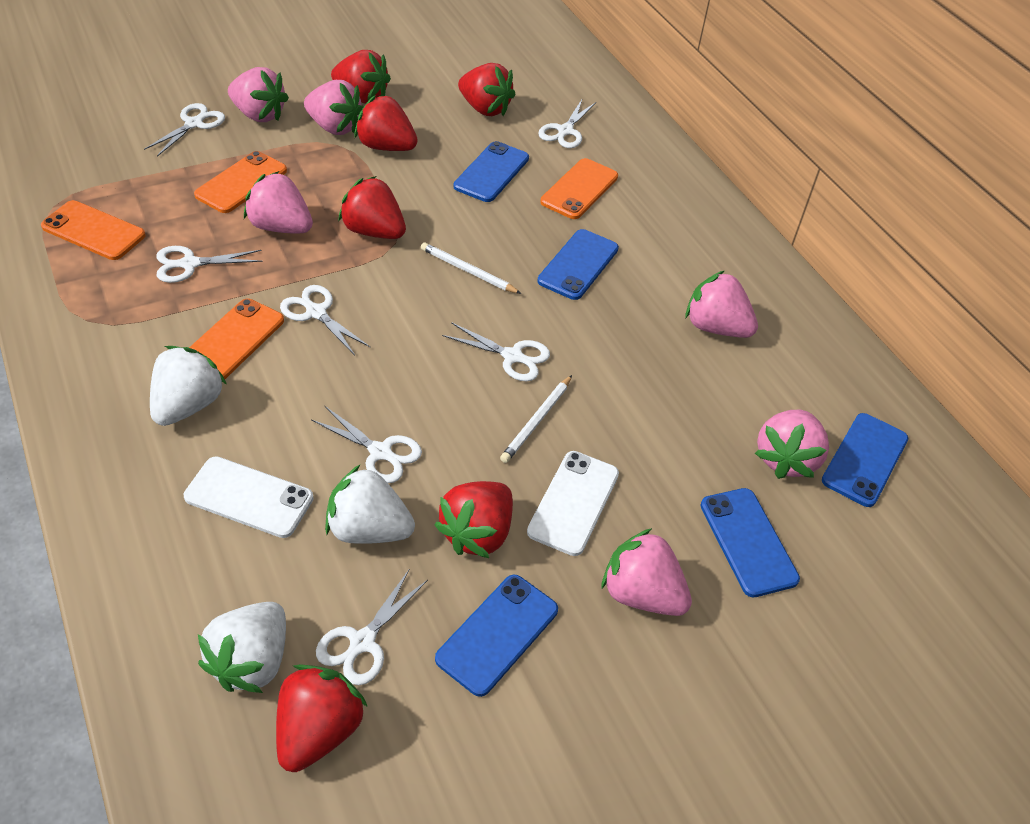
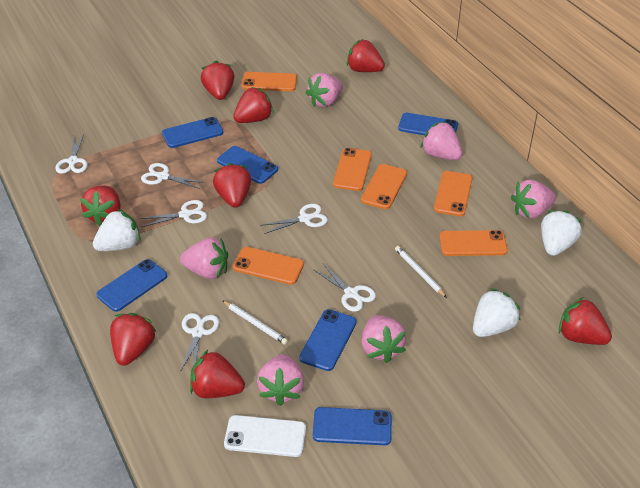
blue phone: 5 -> 6
orange phone: 4 -> 6
red strawberry: 6 -> 8
white phone: 2 -> 1
white scissors: 7 -> 6

